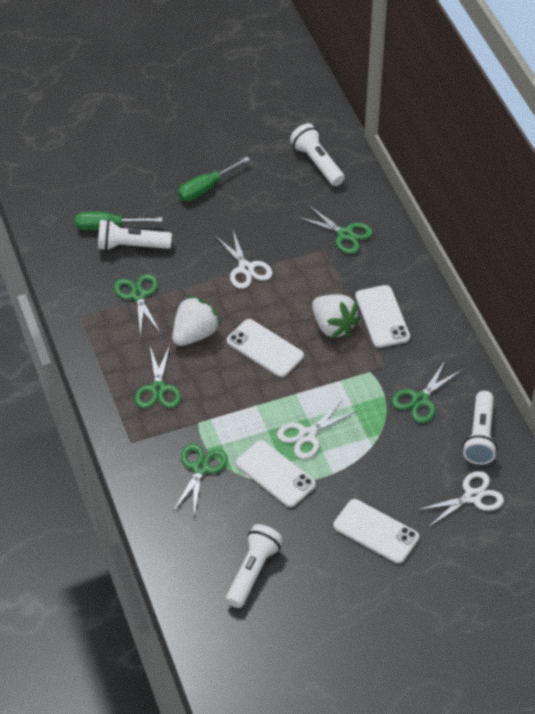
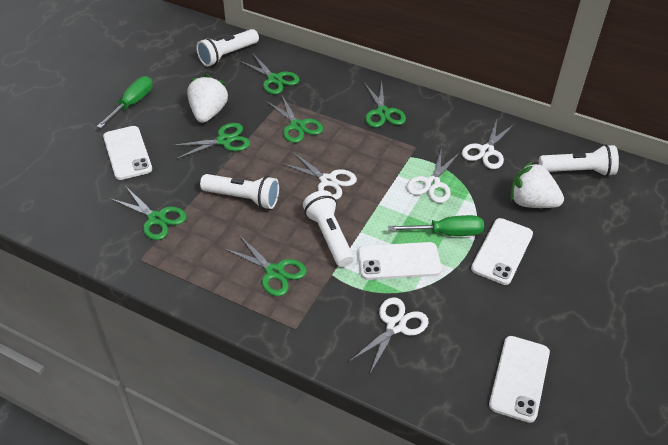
green scissors: 5 -> 6
white scissors: 3 -> 4

